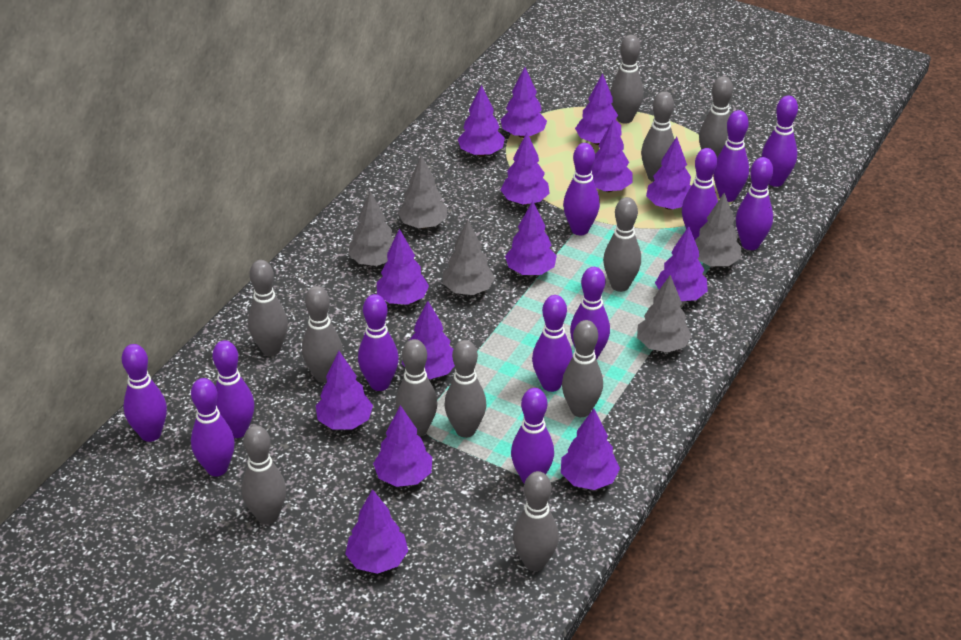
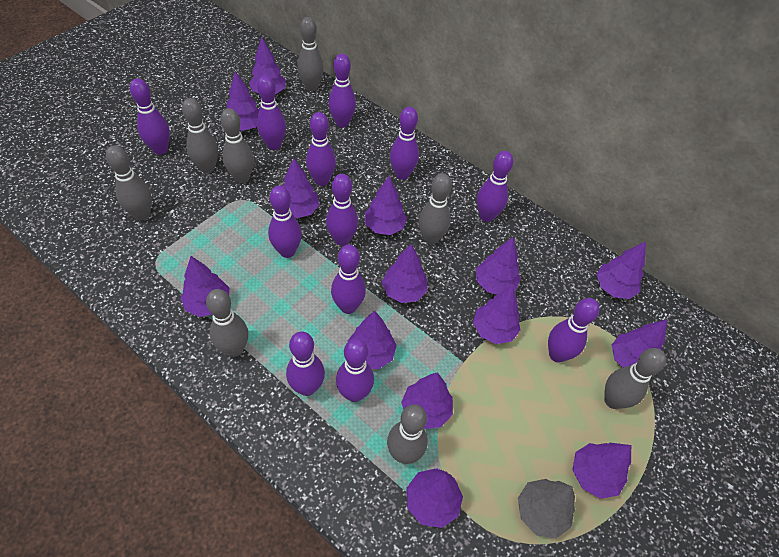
grey bowling pin: 11 -> 8
grey tree: 5 -> 1

